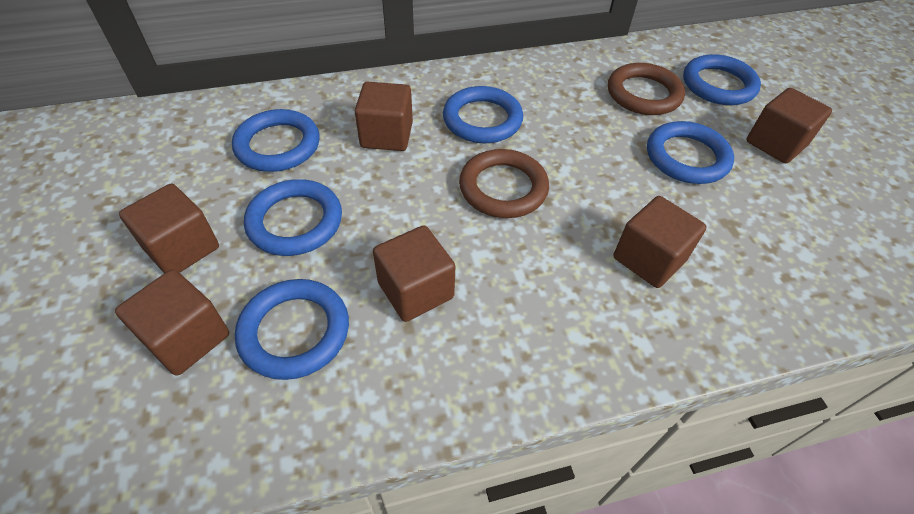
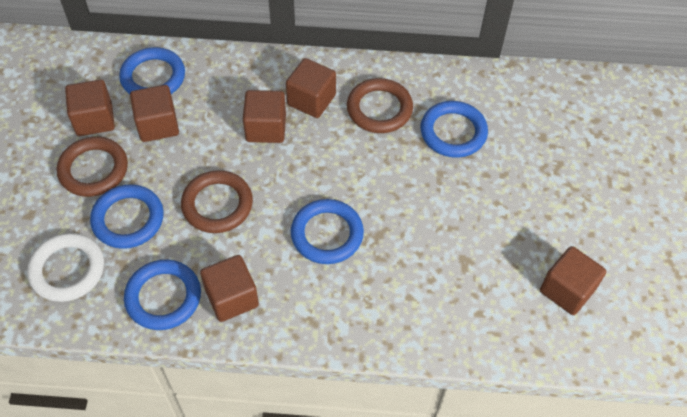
blue ring: 6 -> 5
brown ring: 2 -> 3
white ring: 0 -> 1

